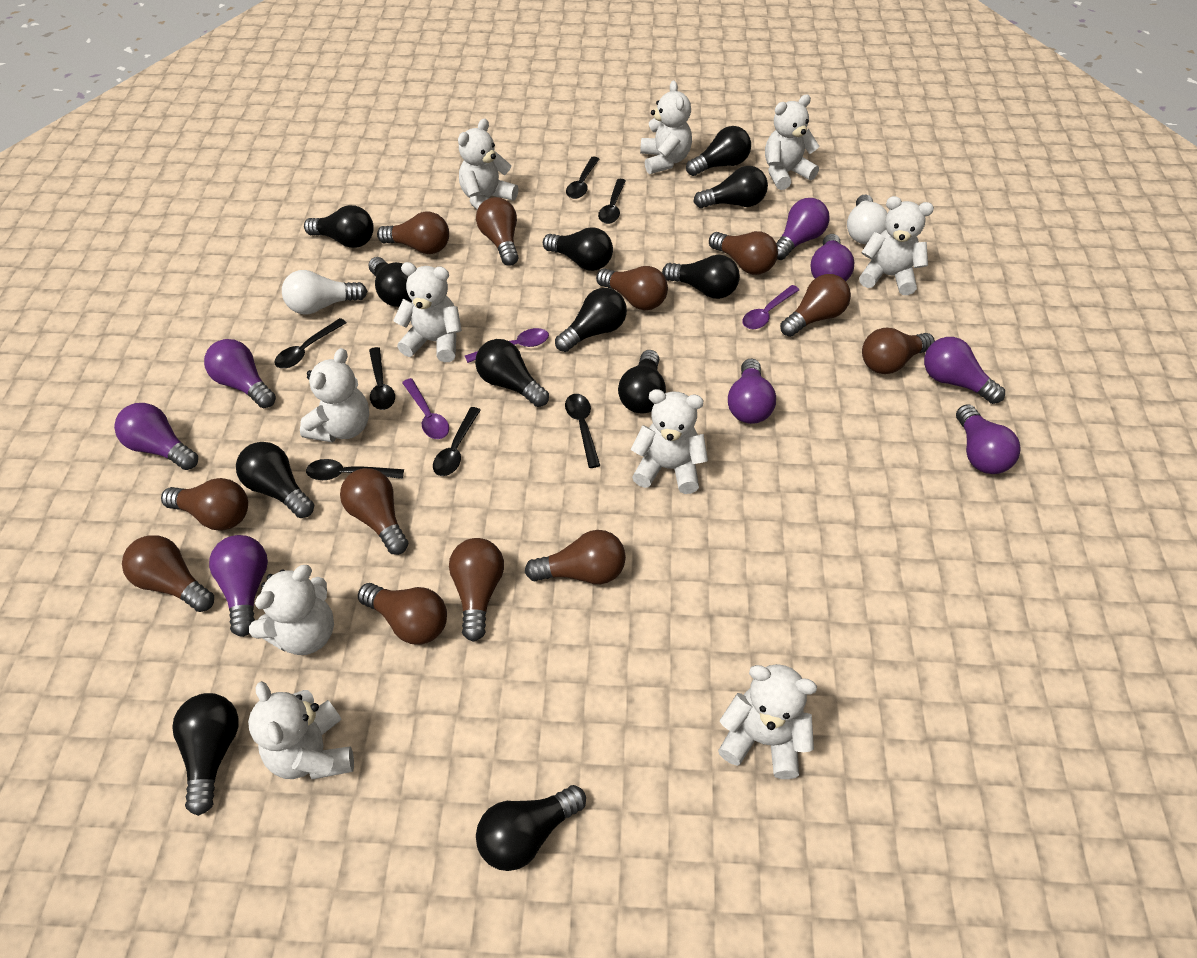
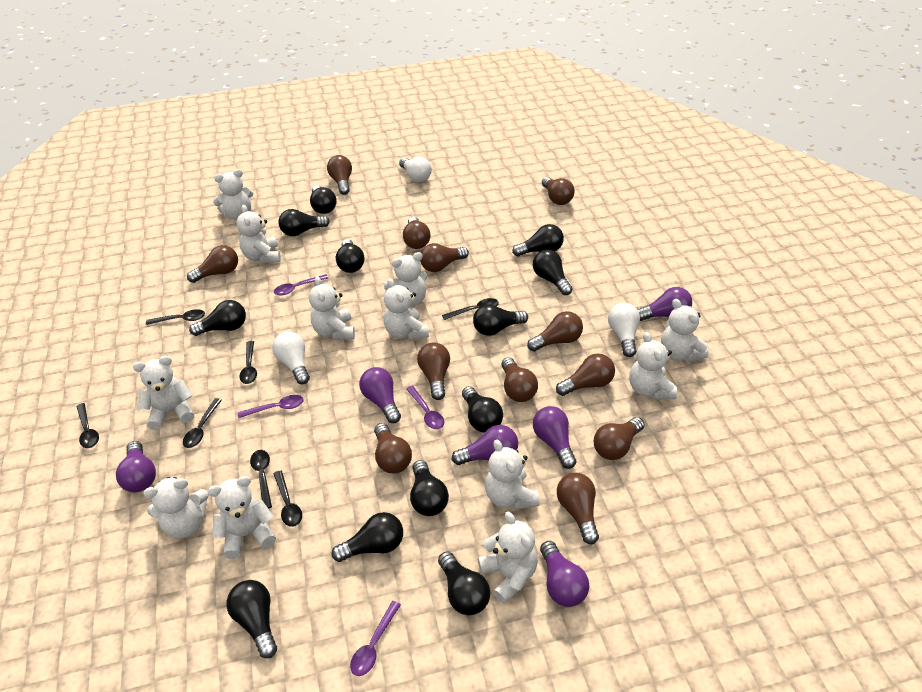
purple light bulb: 8 -> 6
purple spoon: 3 -> 4
white light bulb: 2 -> 3
white teddy bear: 10 -> 12

